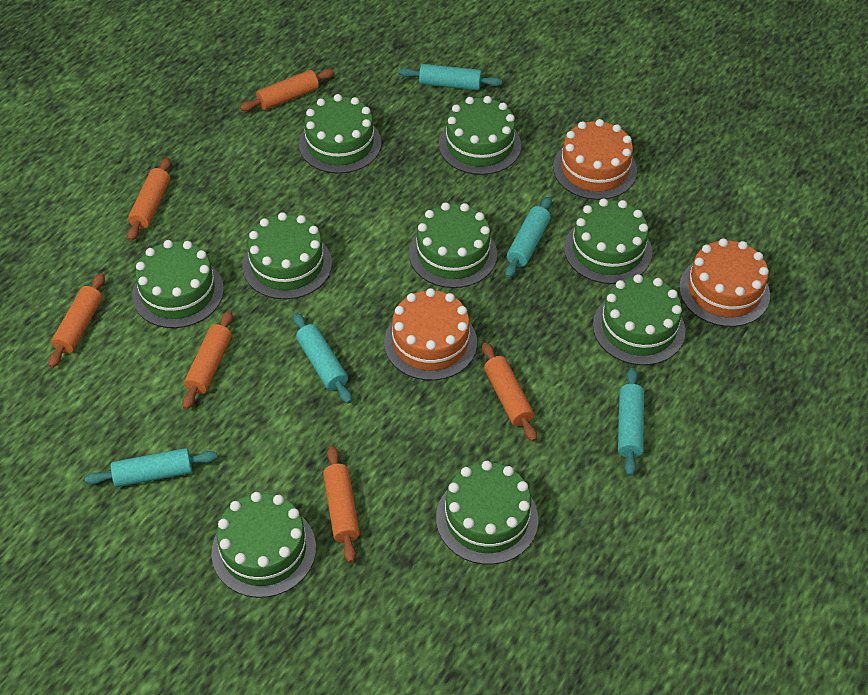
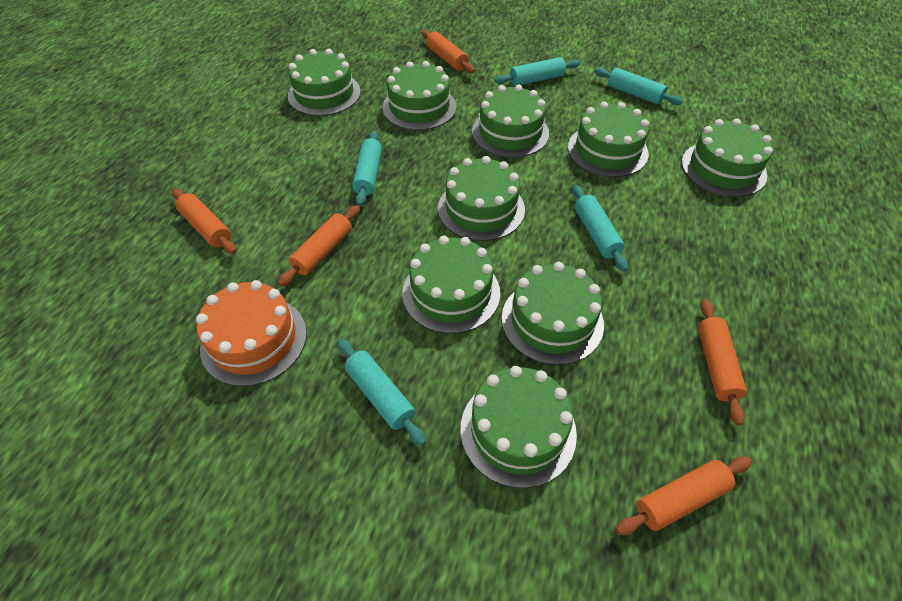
orange cake: 3 -> 1
orange rolling pin: 6 -> 5

